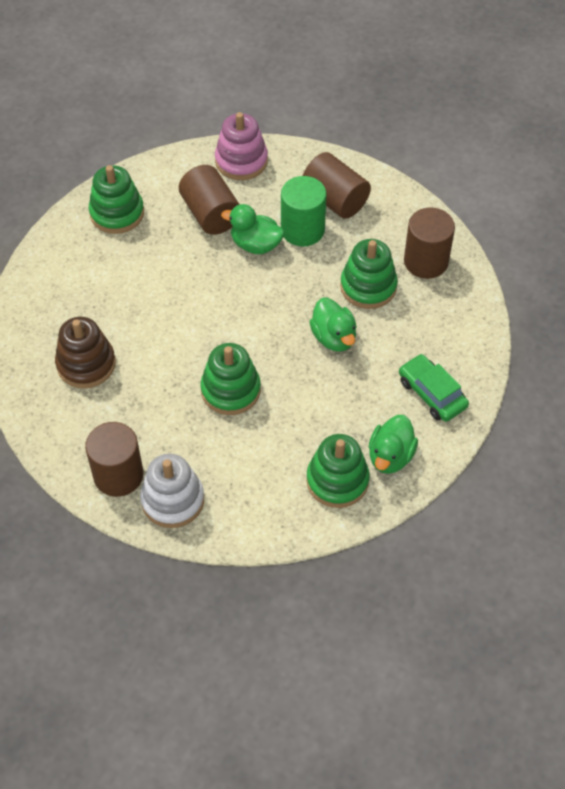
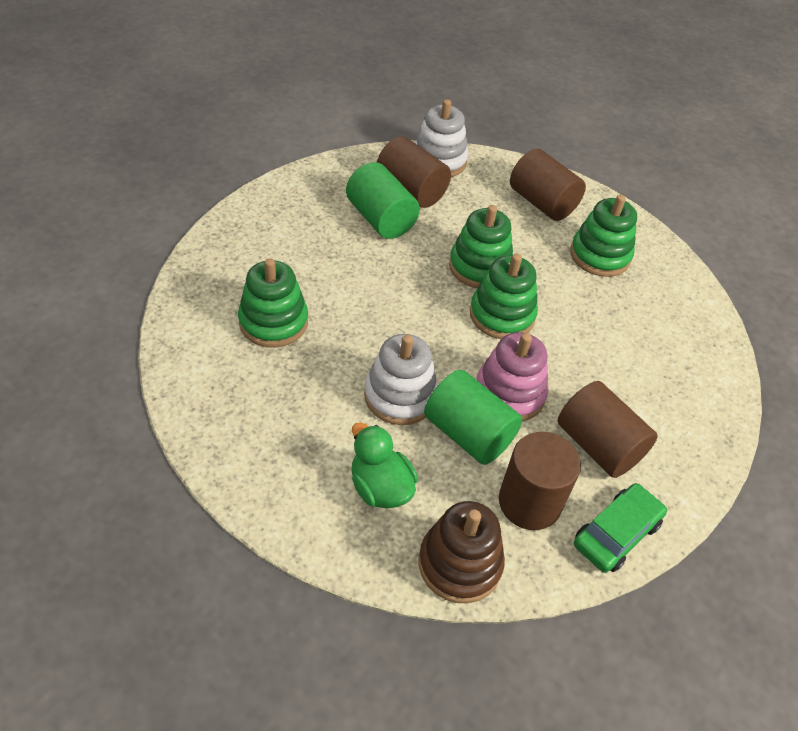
green cylinder: 1 -> 2
green duck: 3 -> 1
white stacking toy: 1 -> 2

